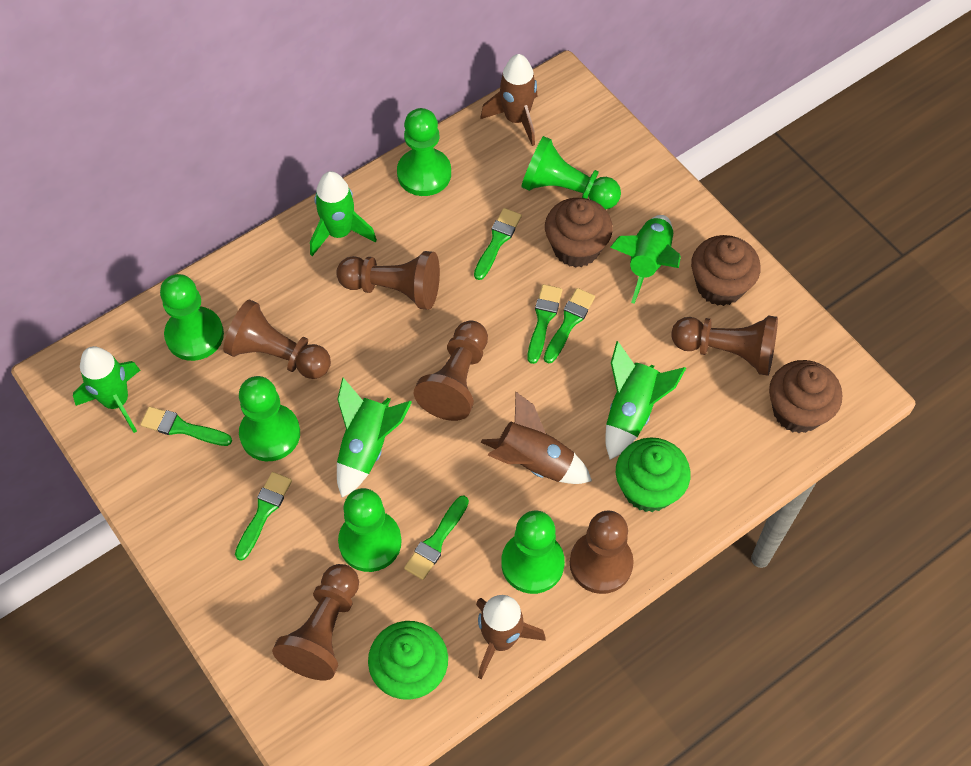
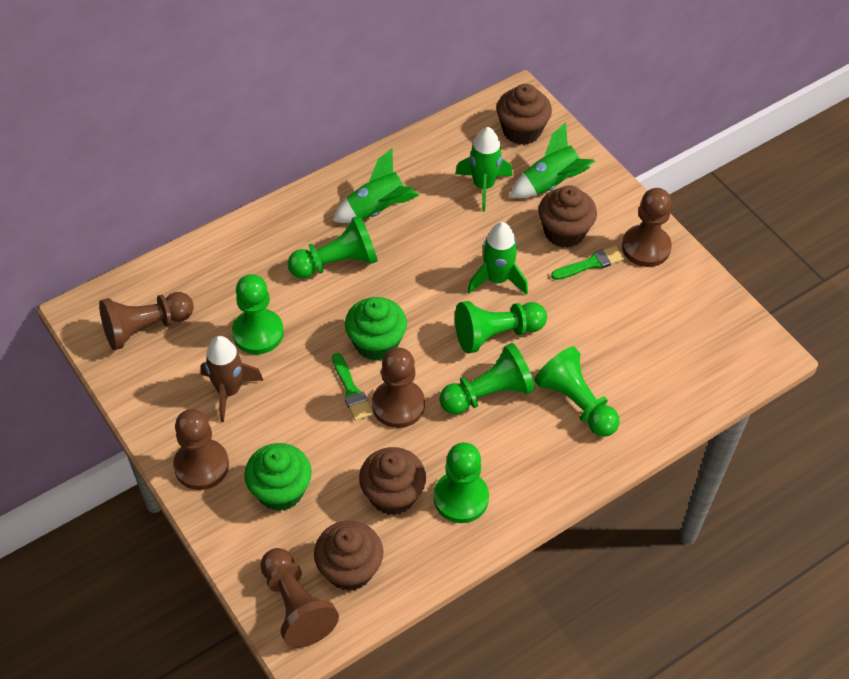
brown cupcake: 3 -> 4
brown pawn: 6 -> 5
brown rocket: 3 -> 1
green brush: 6 -> 2
green rocket: 5 -> 4

